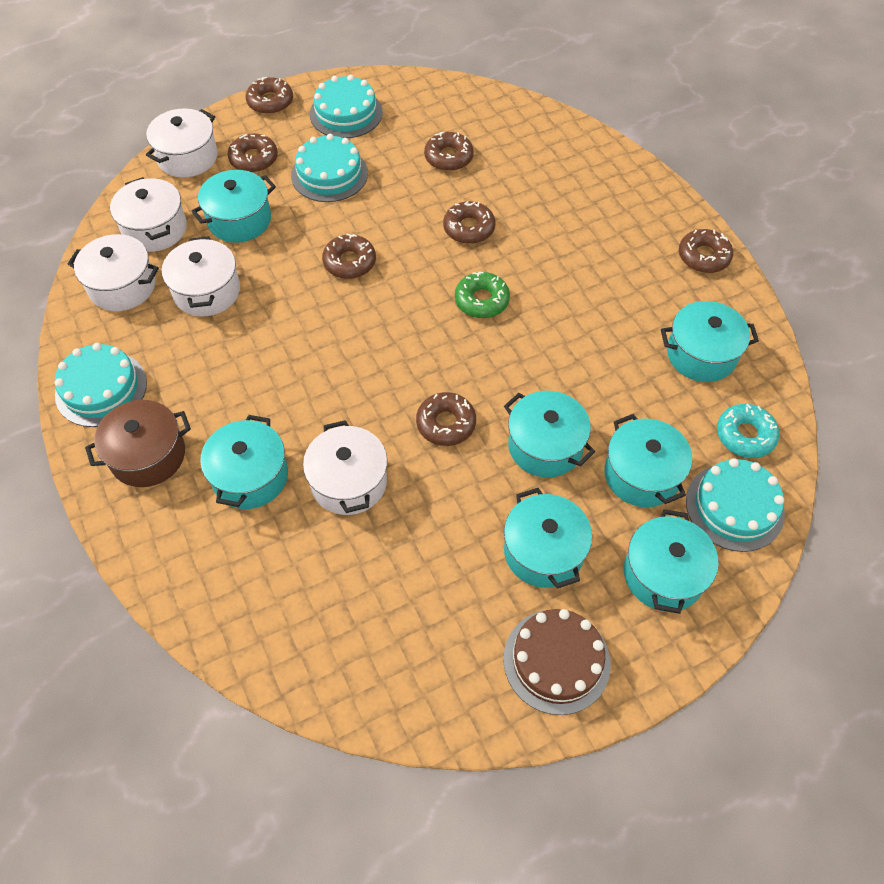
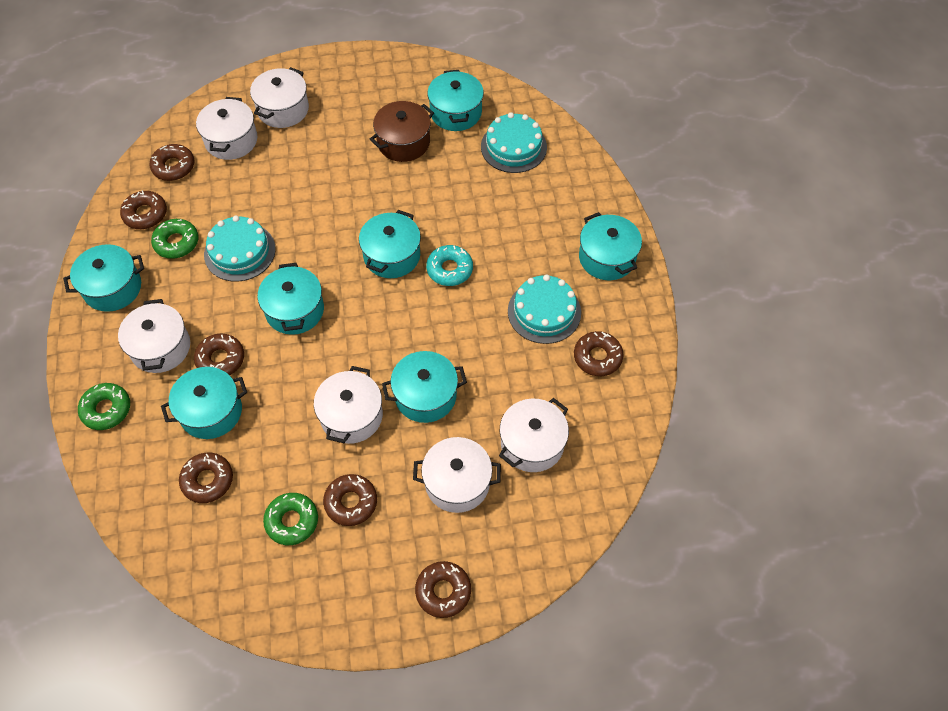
brown cake: 1 -> 0
green donut: 1 -> 3
turquoise cake: 4 -> 3
white pot: 5 -> 6

